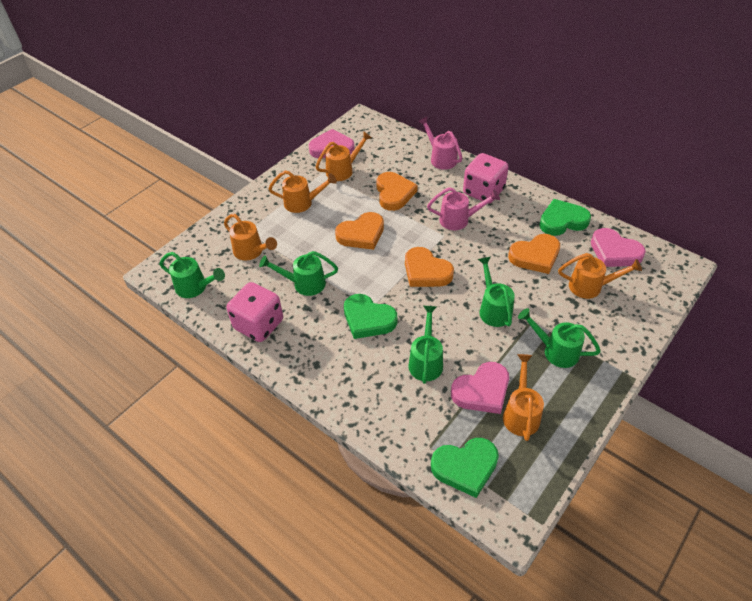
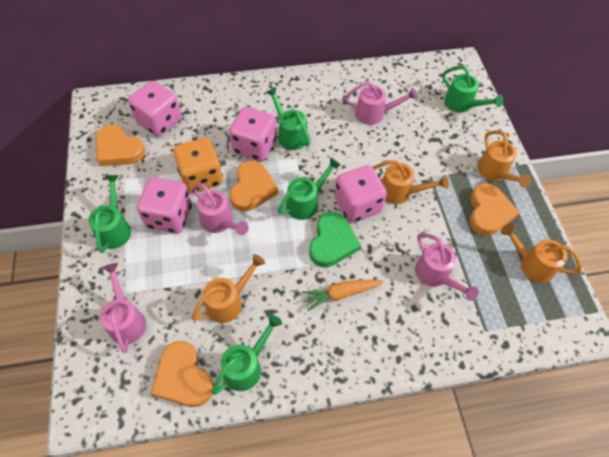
green heart: 3 -> 1
orange carrot: 0 -> 1
orange dice: 0 -> 1
orange watering can: 5 -> 4
pink dice: 2 -> 4
pink heart: 3 -> 0
pink watering can: 2 -> 4

